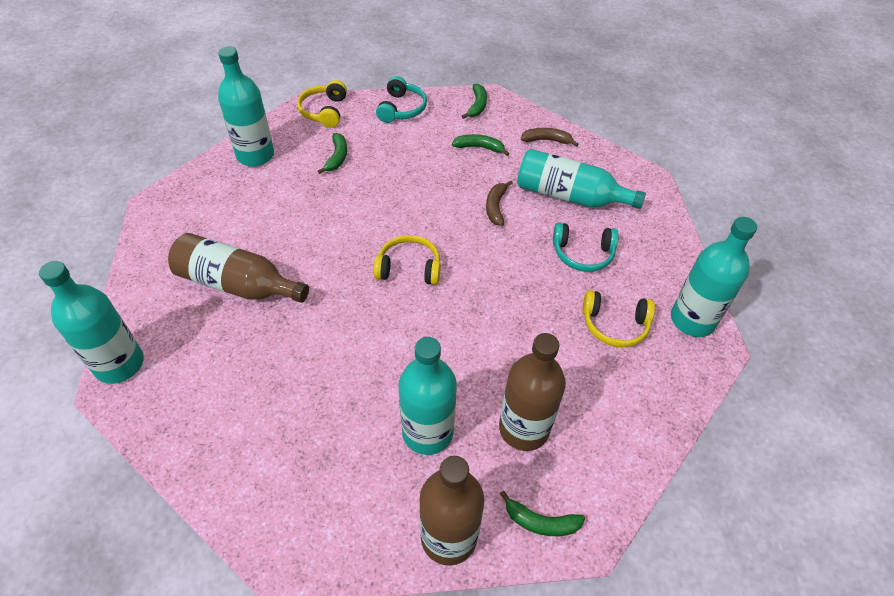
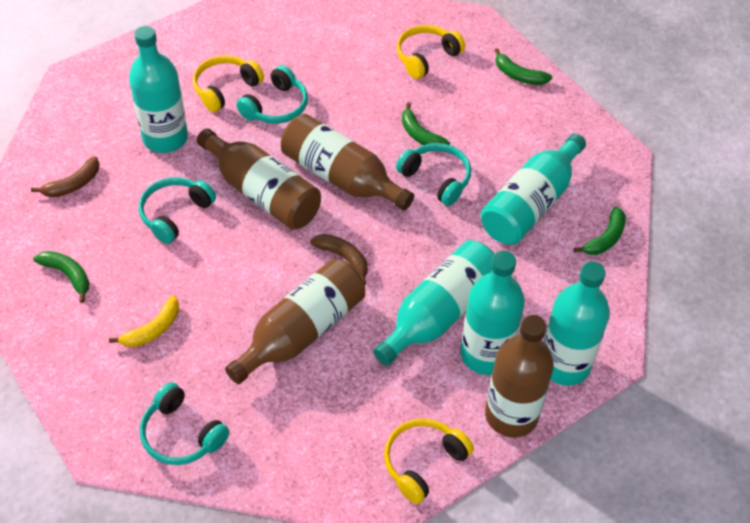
brown bottle: 3 -> 4
turquoise headphones: 2 -> 4
yellow banana: 0 -> 1

